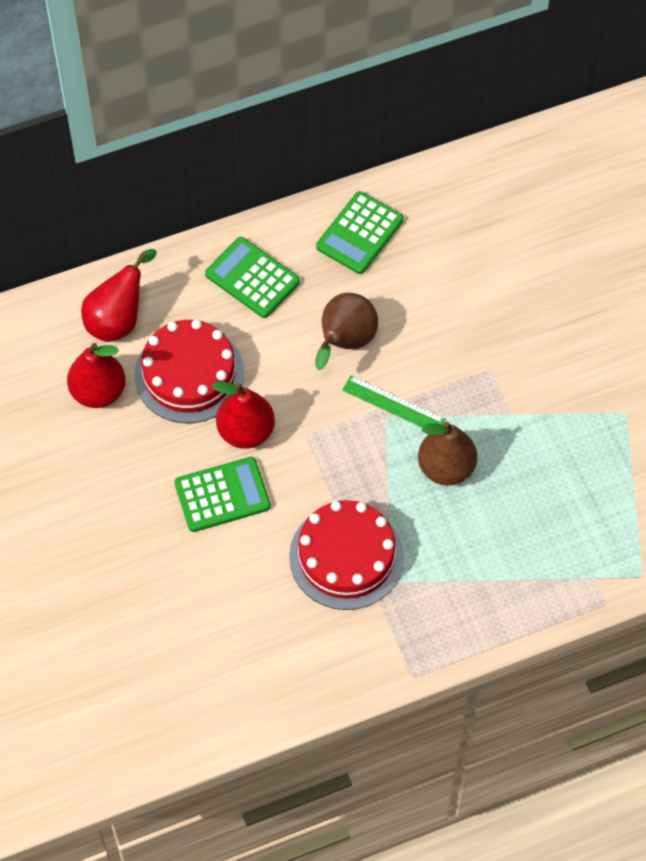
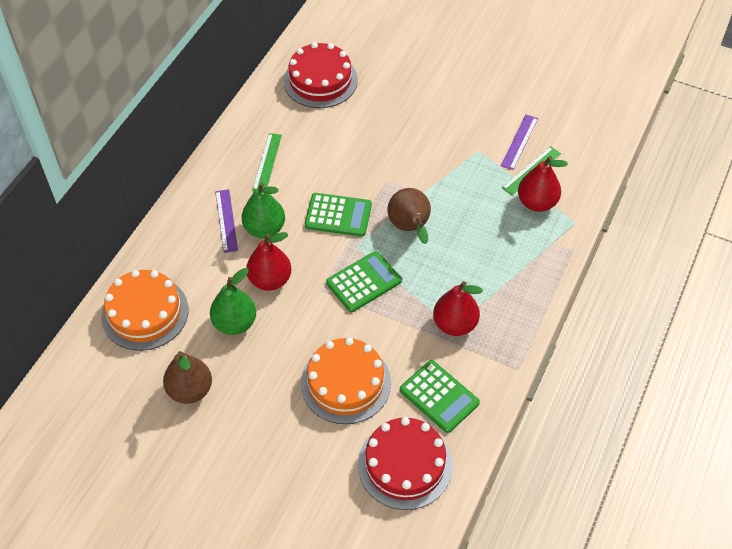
green pear: 0 -> 2
green ruler: 1 -> 2
orange cake: 0 -> 2
purple ruler: 0 -> 2

